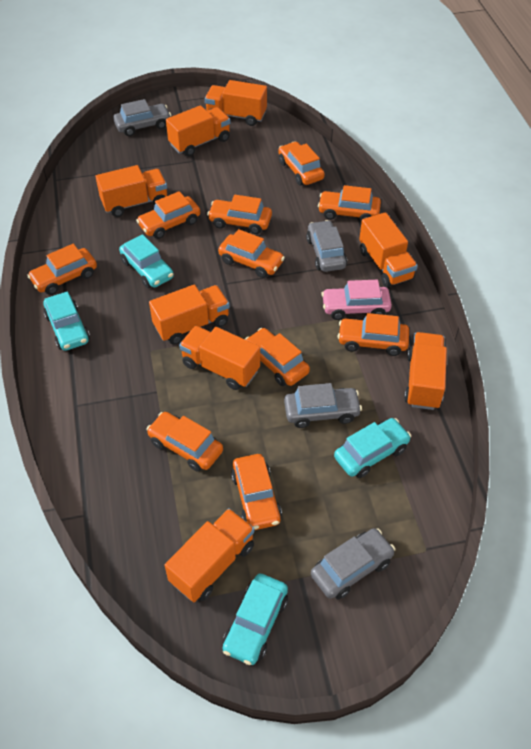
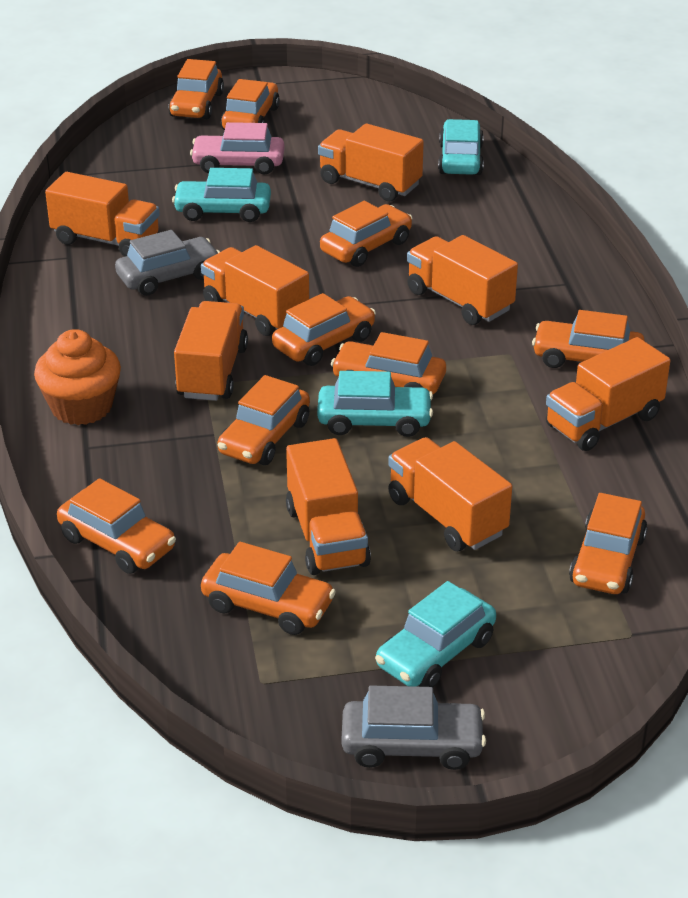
grey car: 4 -> 2
orange cupcake: 0 -> 1

